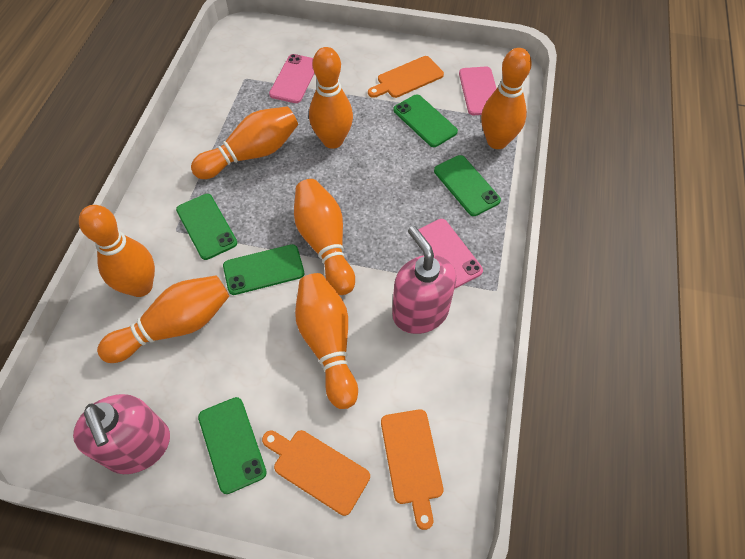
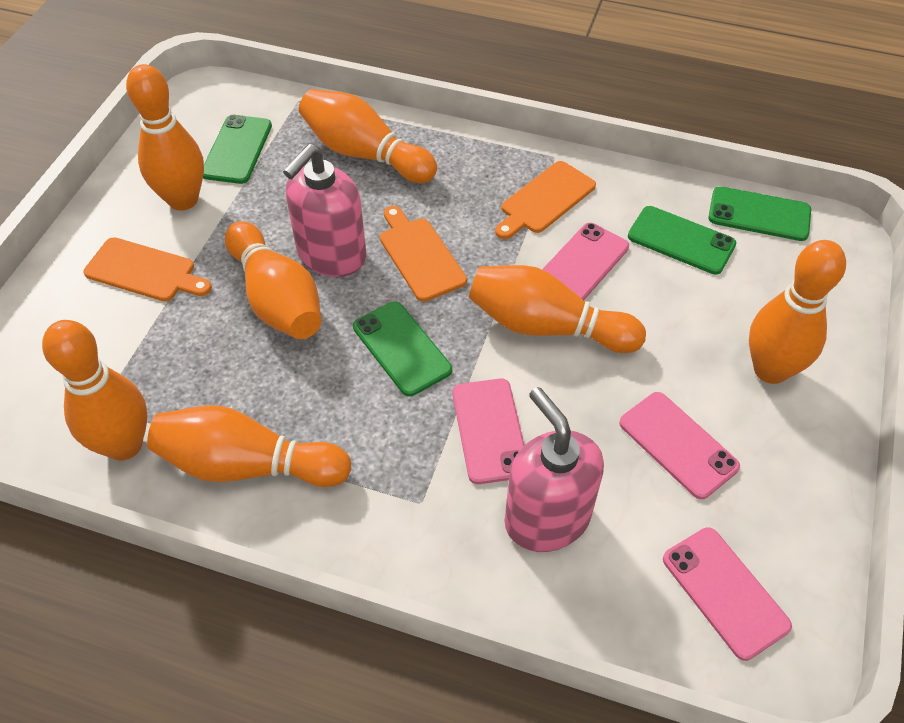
green phone: 5 -> 4
pink phone: 3 -> 4

